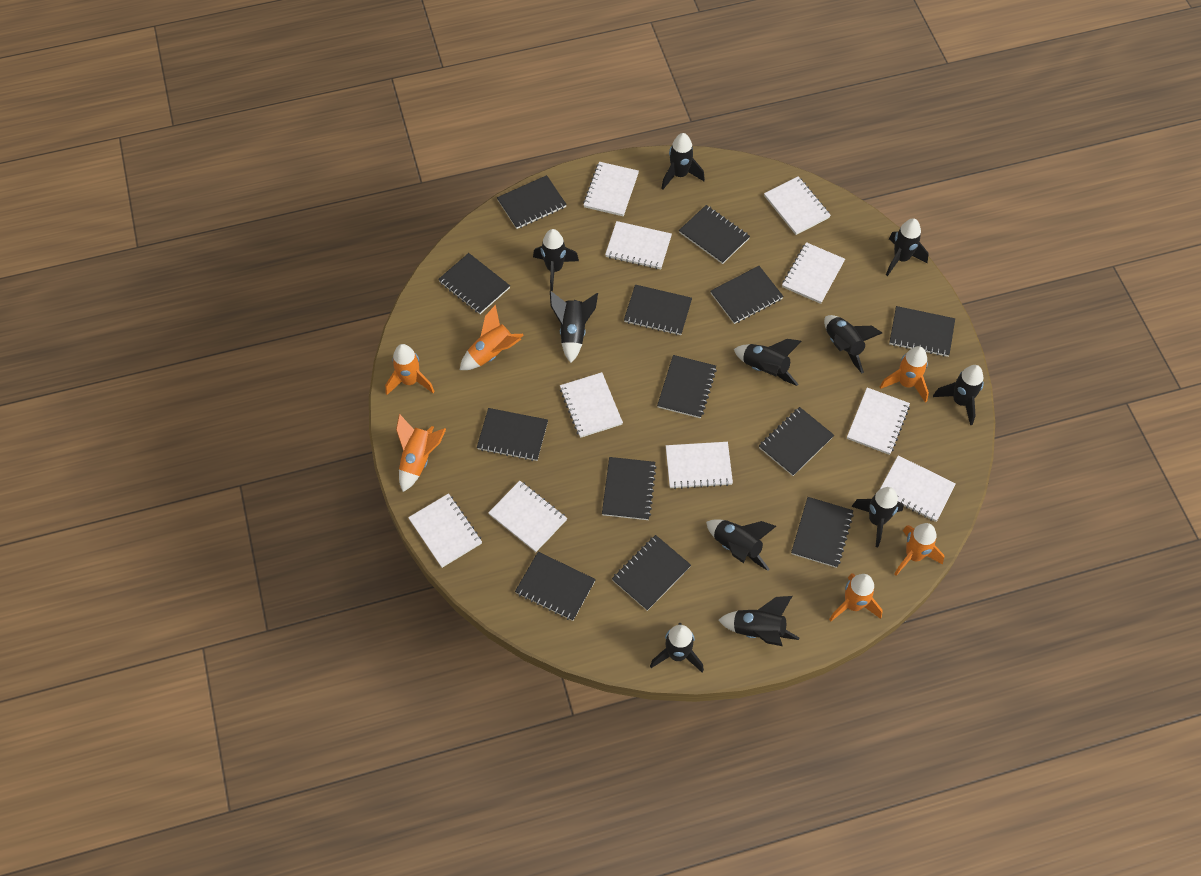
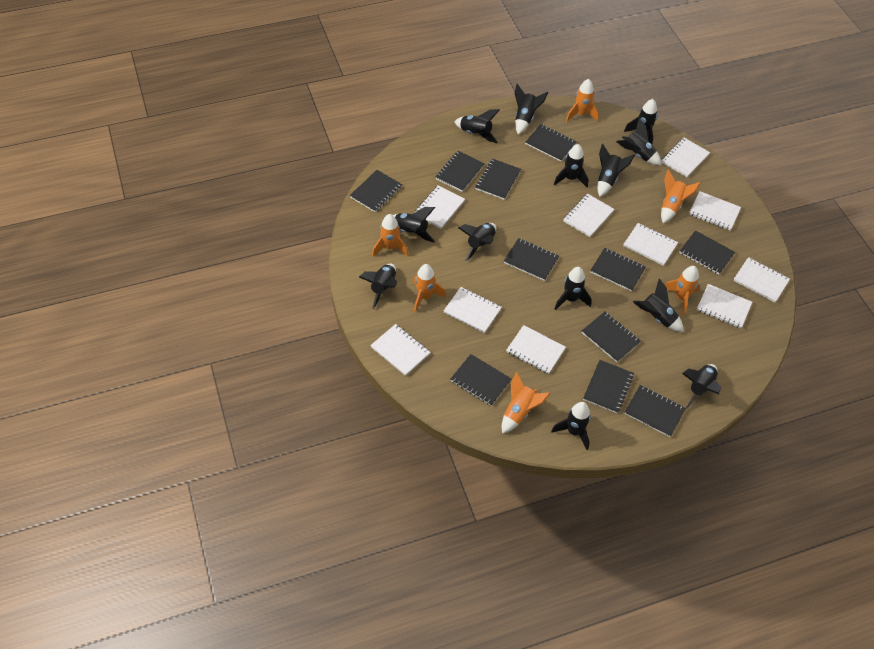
black notebook: 13 -> 11
black rocket: 11 -> 13

